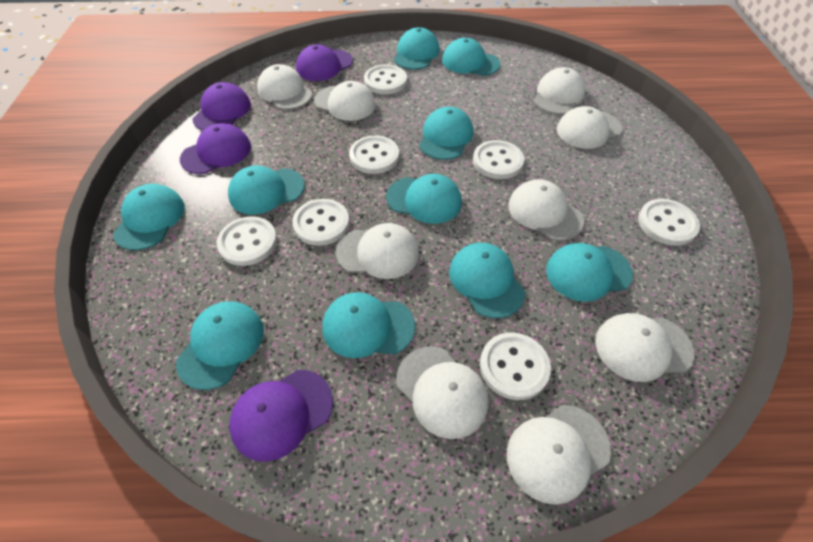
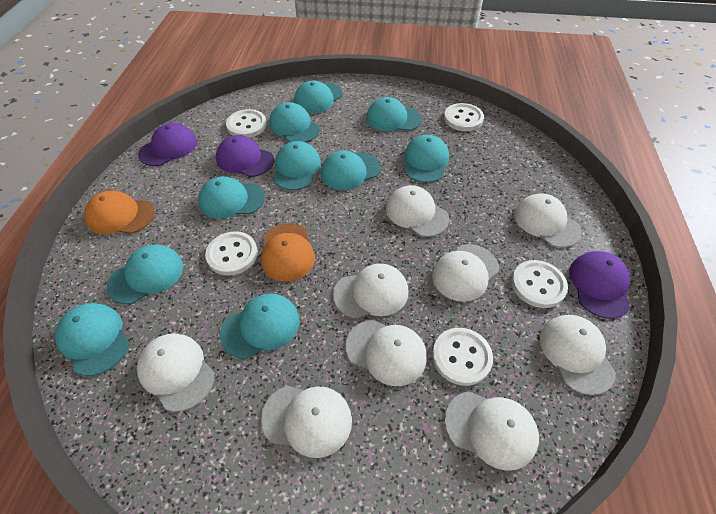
orange cap: 0 -> 2
purple cap: 4 -> 3
white button: 7 -> 5

